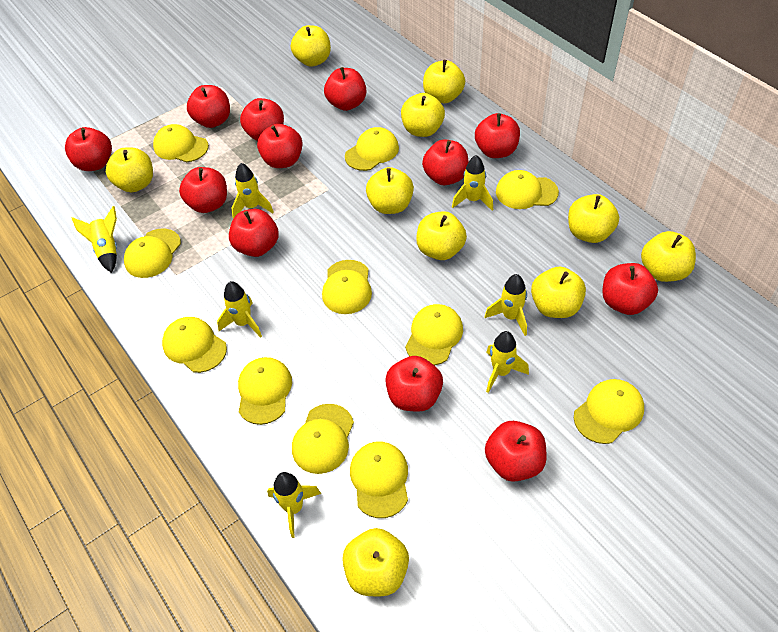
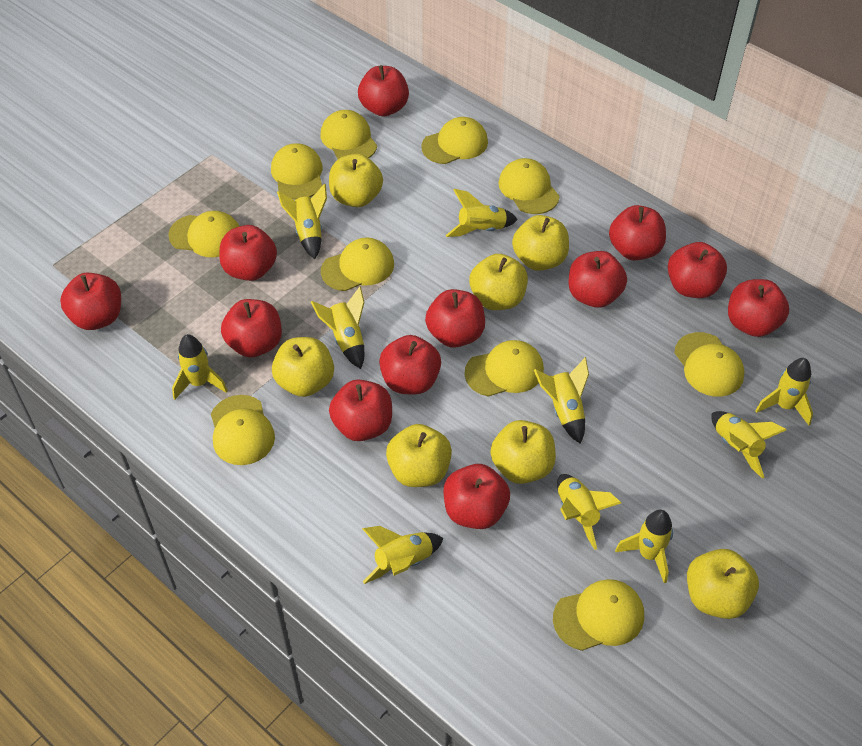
yellow apple: 10 -> 7
yellow cap: 11 -> 10
yellow rocket: 7 -> 10

